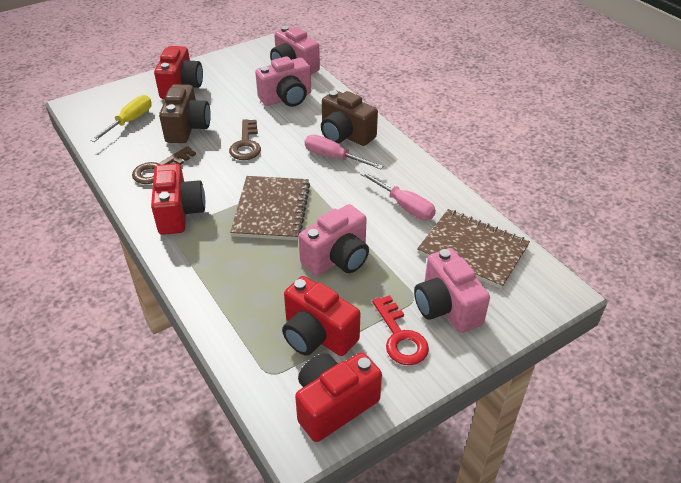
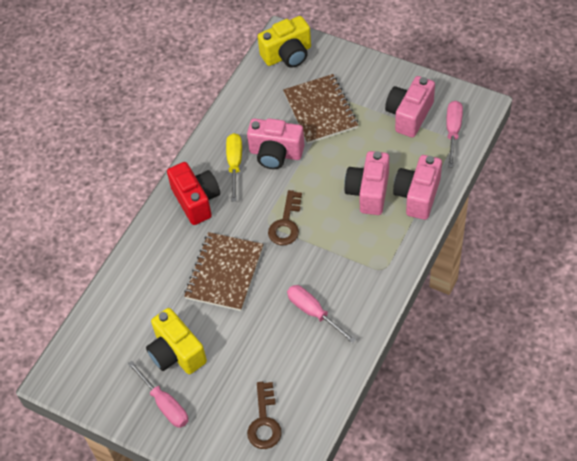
brown camera: 2 -> 0
pink screwdriver: 2 -> 3
red camera: 4 -> 1
red key: 1 -> 0
yellow camera: 0 -> 2

